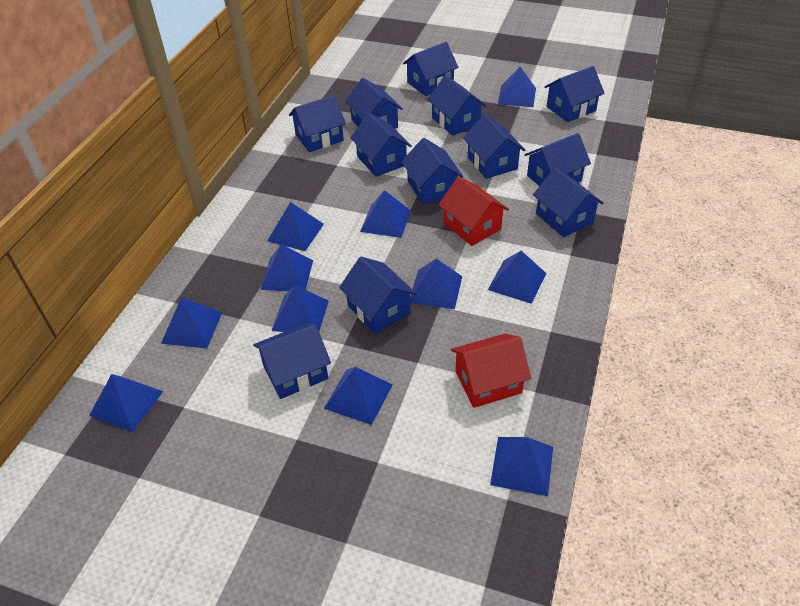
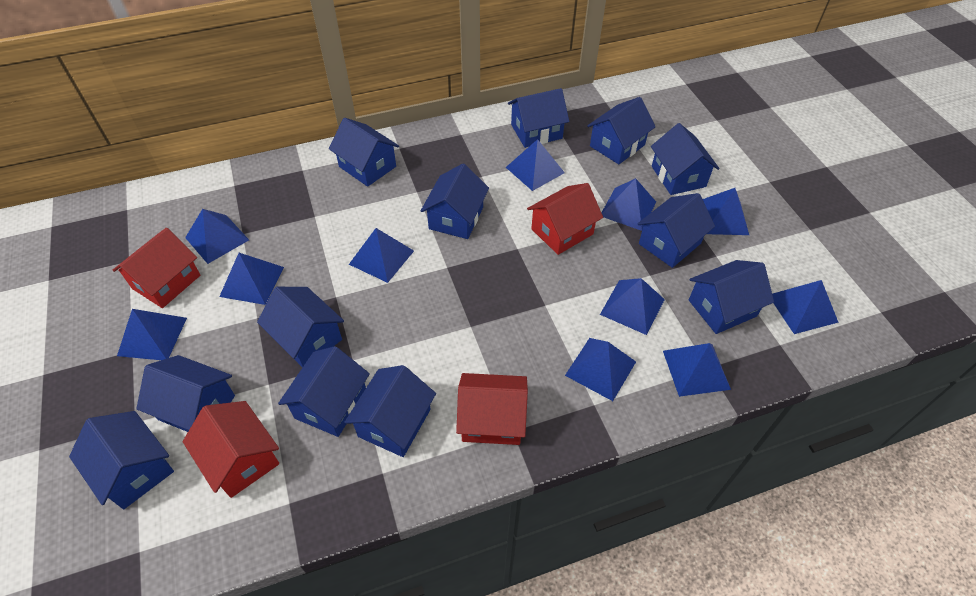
red house: 2 -> 4

